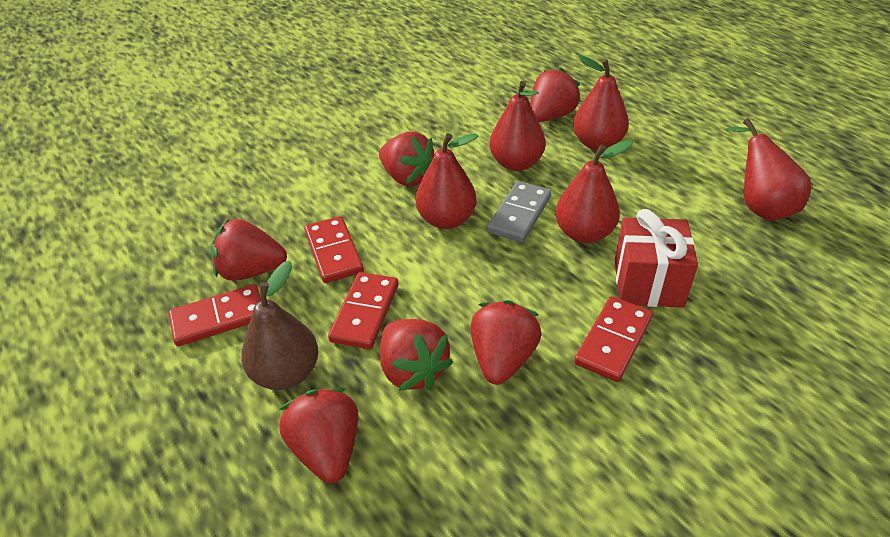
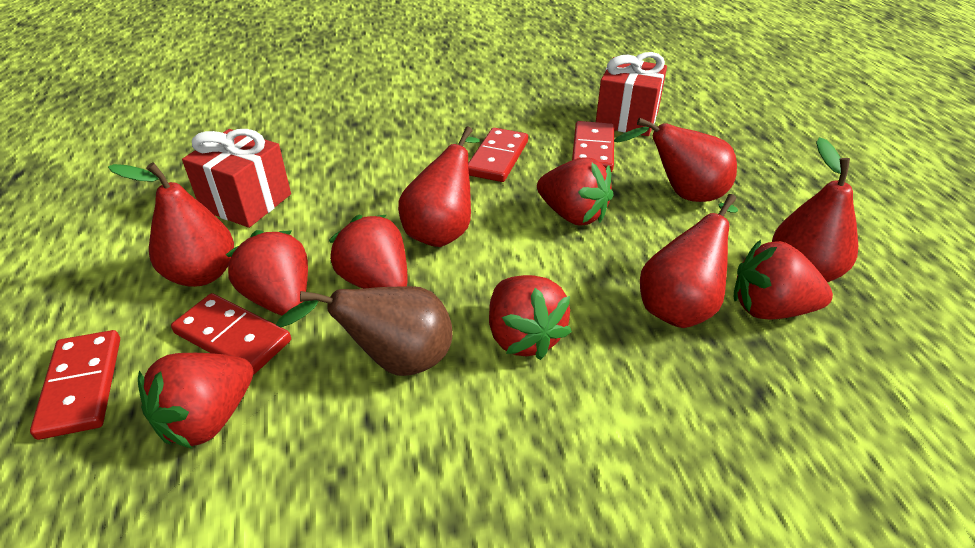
grey domino: 1 -> 0
red gift: 1 -> 2

